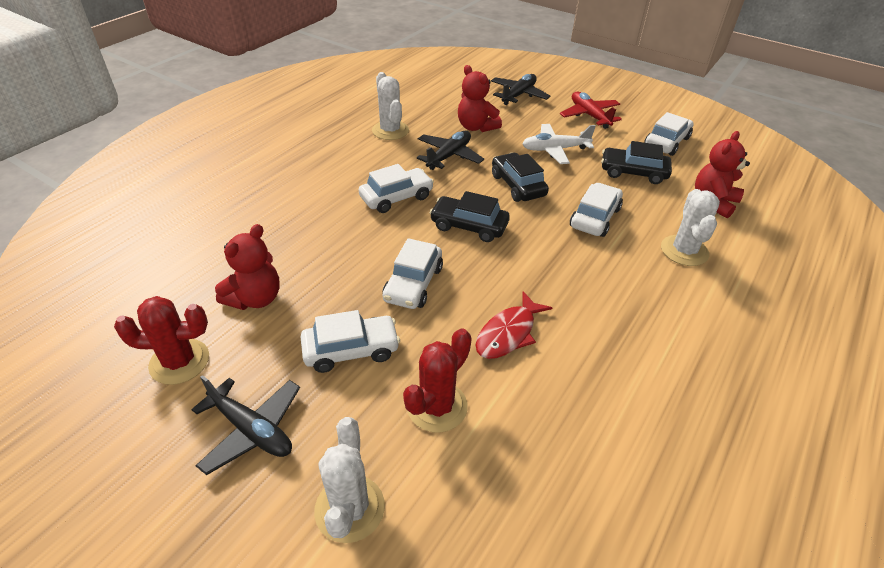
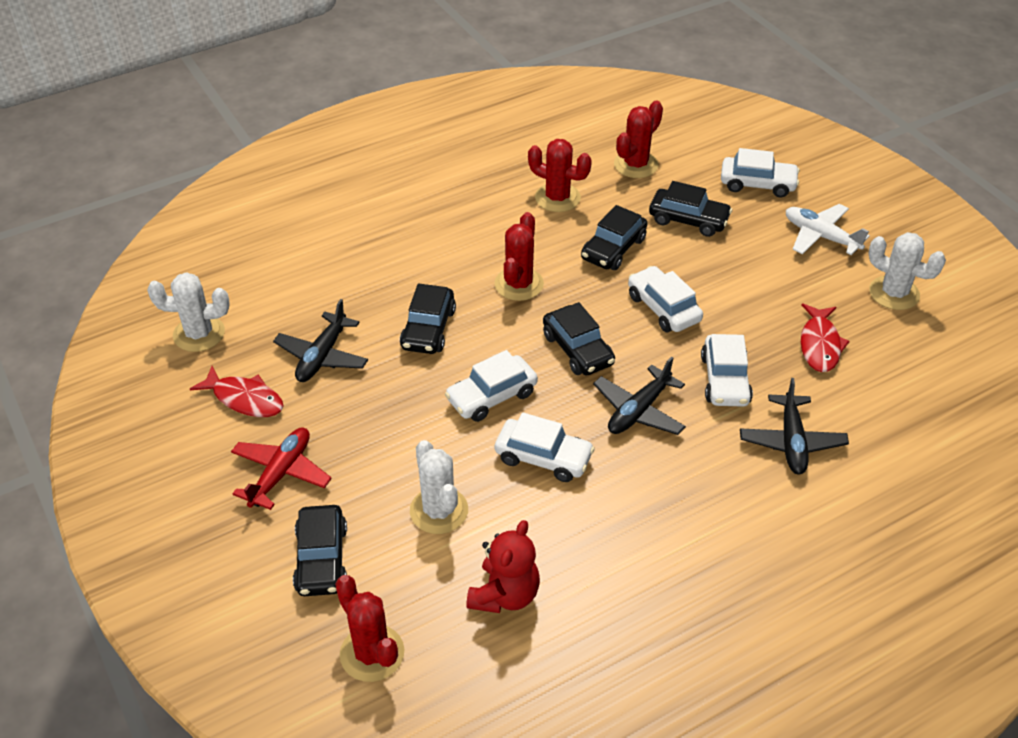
black car: 3 -> 5
red cactus: 2 -> 4
red fish: 1 -> 2
red teddy bear: 3 -> 1

